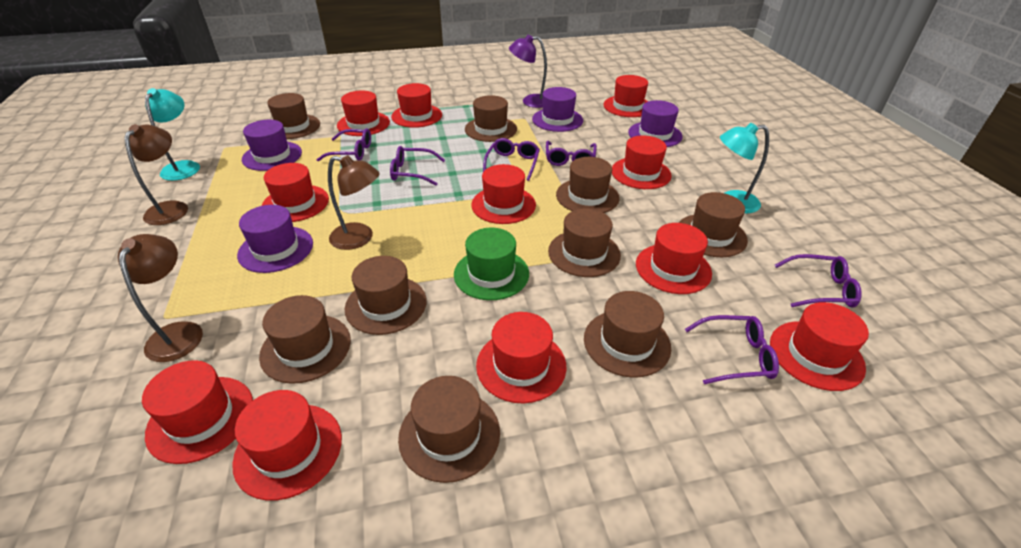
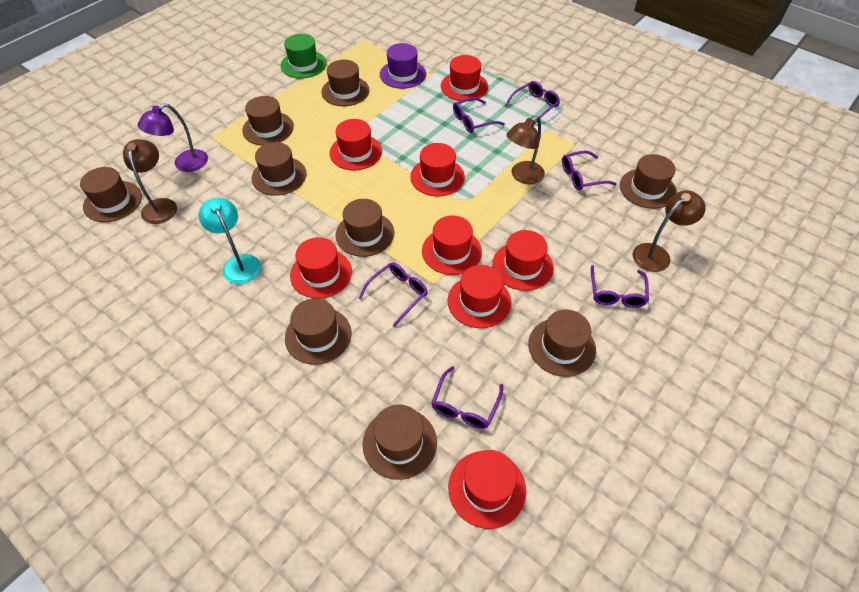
purple hat: 4 -> 1
red hat: 11 -> 8
turquoise lamp: 2 -> 1

